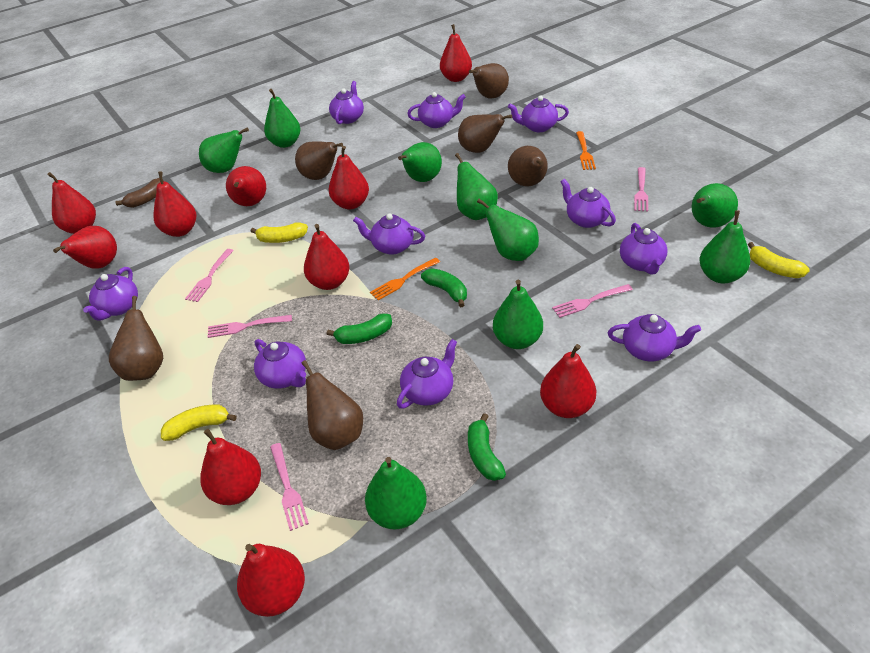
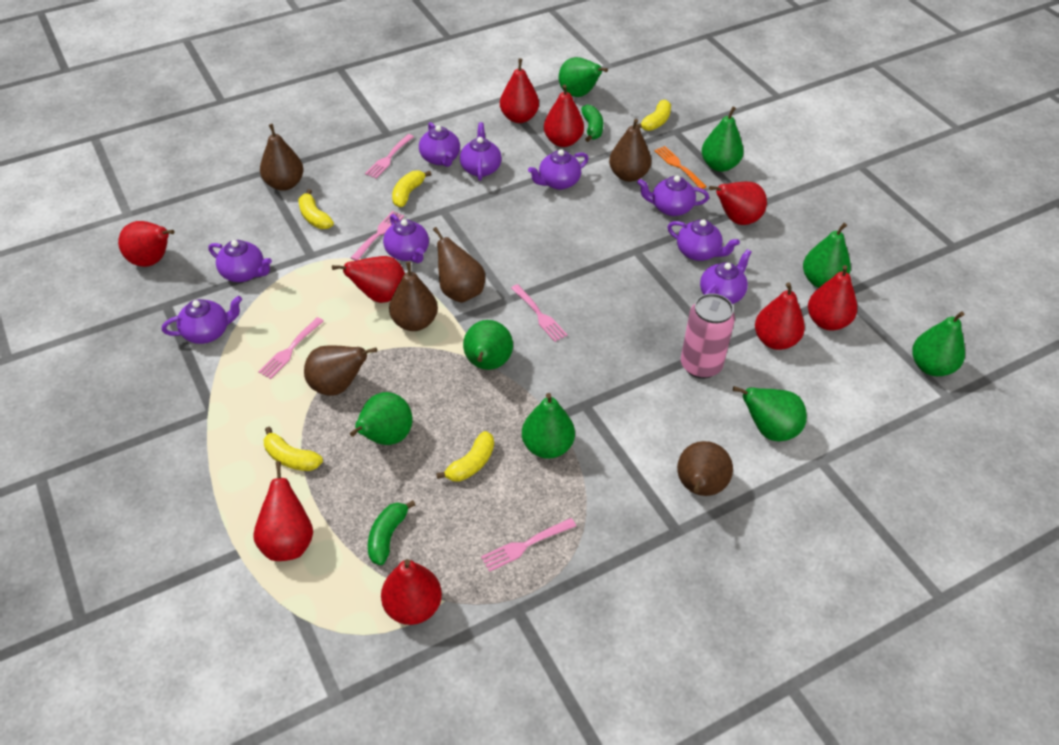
brown banana: 1 -> 0
green banana: 3 -> 2
green pear: 9 -> 8
orange fork: 2 -> 1
pink can: 0 -> 1
purple teapot: 10 -> 9
red pear: 10 -> 9
yellow banana: 3 -> 5

